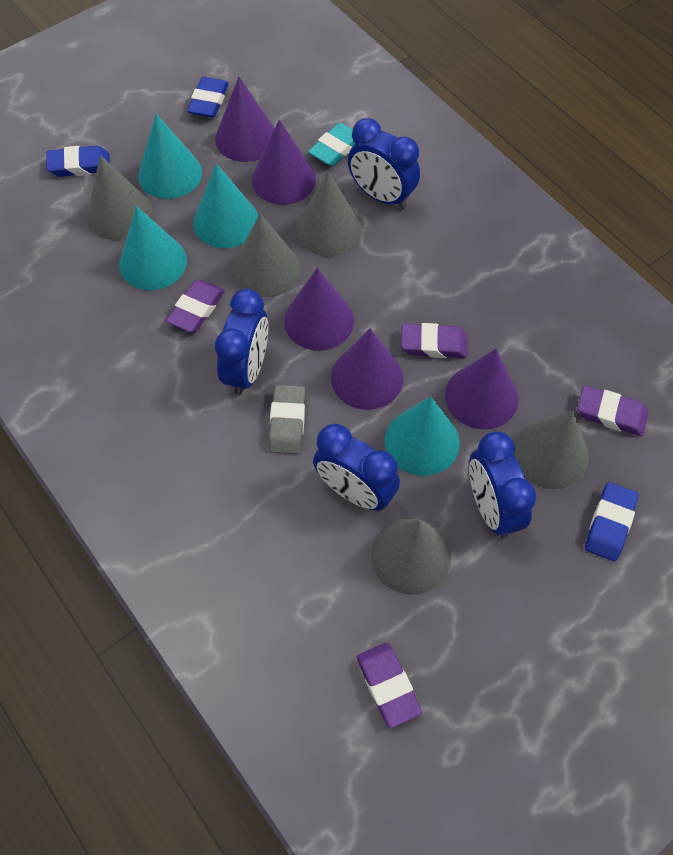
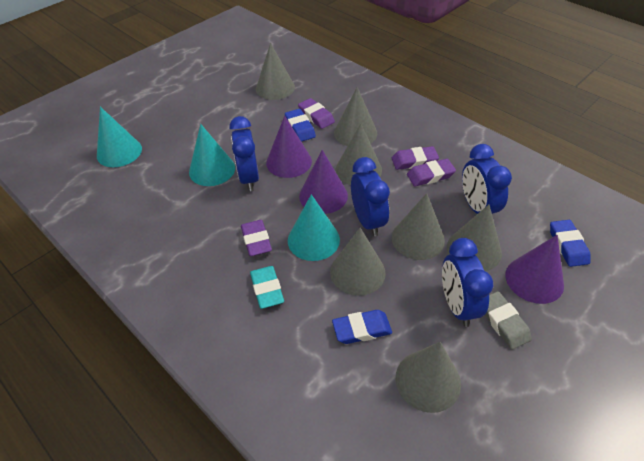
grey cone: 5 -> 7
purple cone: 5 -> 3
turquoise cone: 4 -> 3

